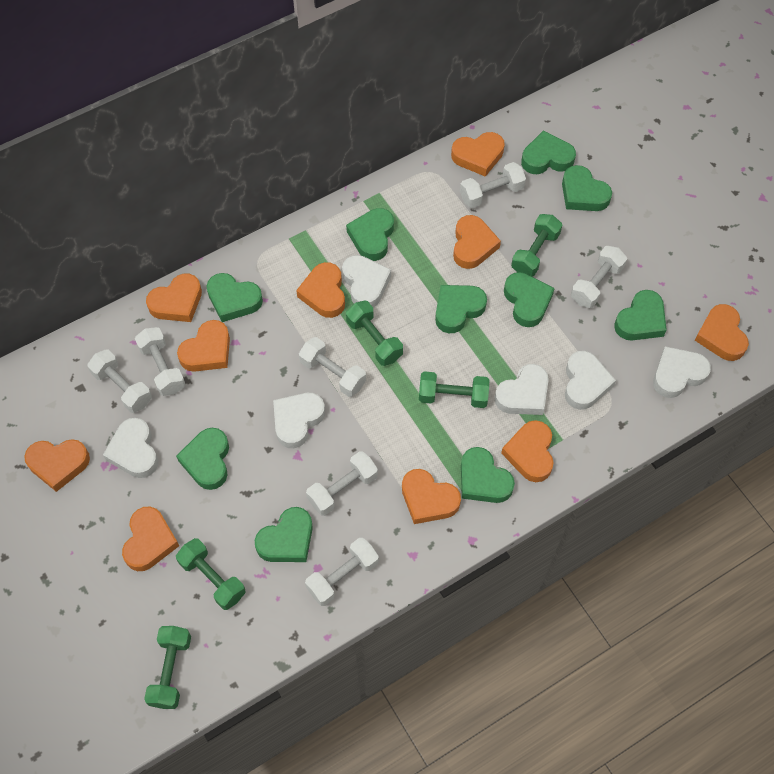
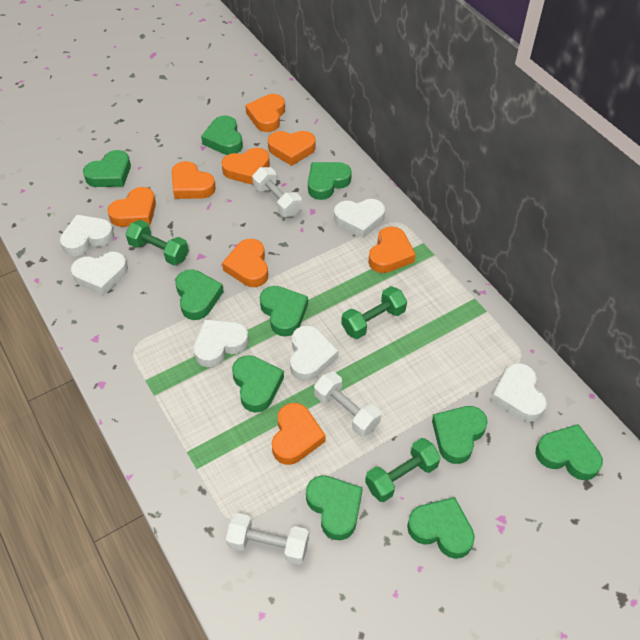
green dumbbell: 5 -> 3
orange heart: 10 -> 8
white dumbbell: 7 -> 3

